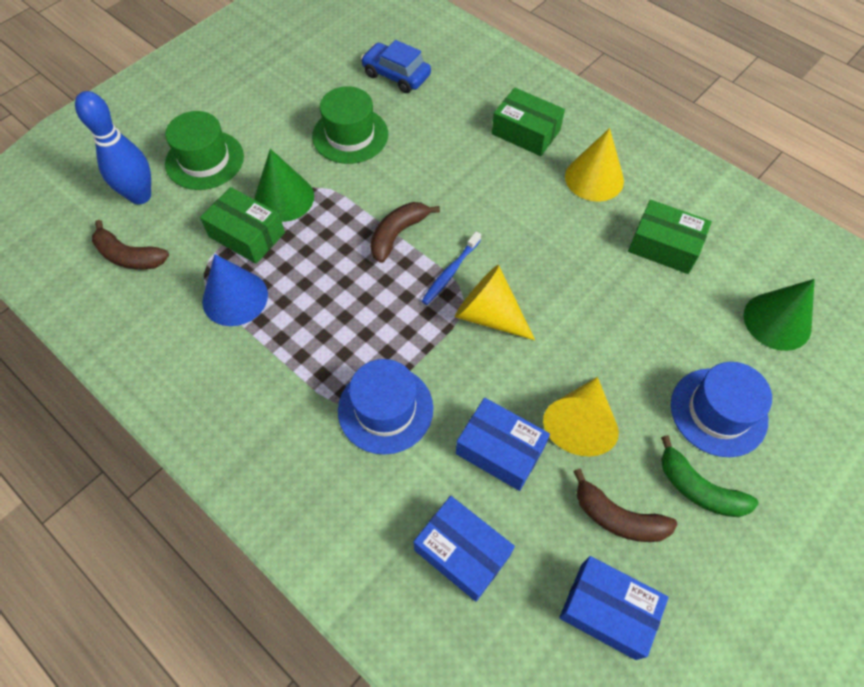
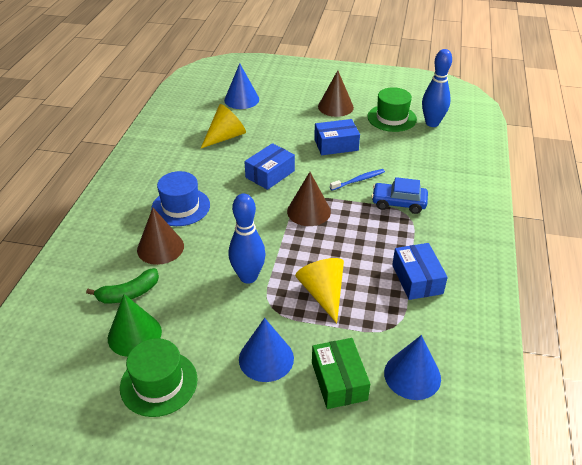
blue bowling pin: 1 -> 2
blue cone: 1 -> 3
blue hat: 2 -> 1
brown banana: 3 -> 0
brown cone: 0 -> 3
green box: 3 -> 1
green cone: 2 -> 1
yellow cone: 3 -> 2

